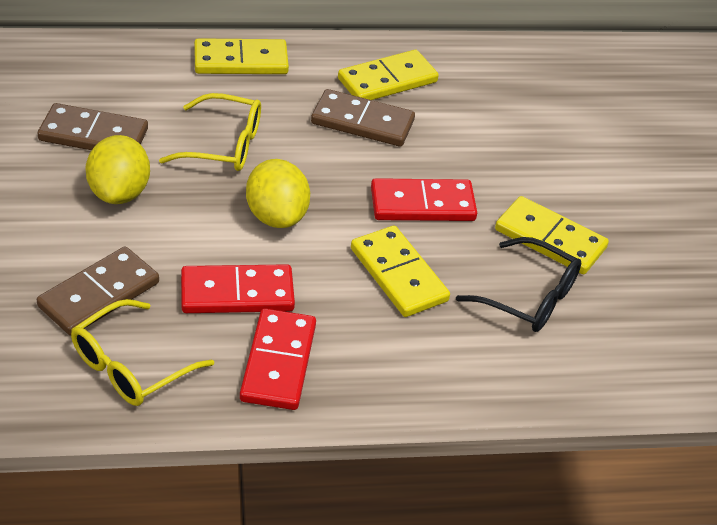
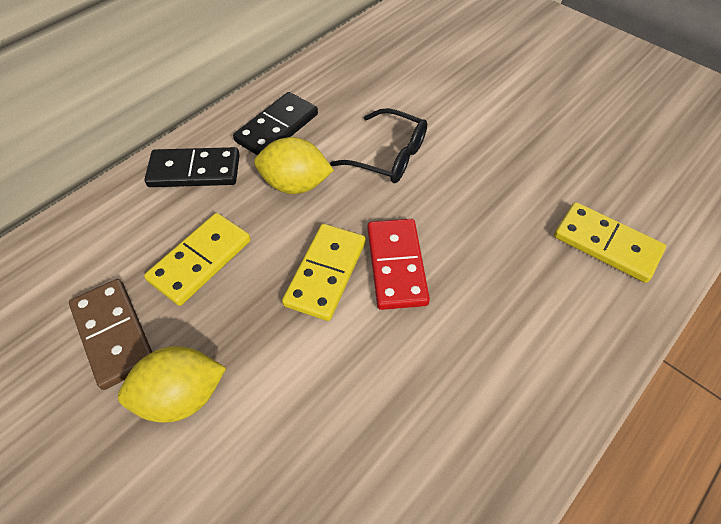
black domino: 0 -> 2
brown domino: 3 -> 1
red domino: 3 -> 1
yellow domino: 4 -> 3
yellow glasses: 2 -> 0

